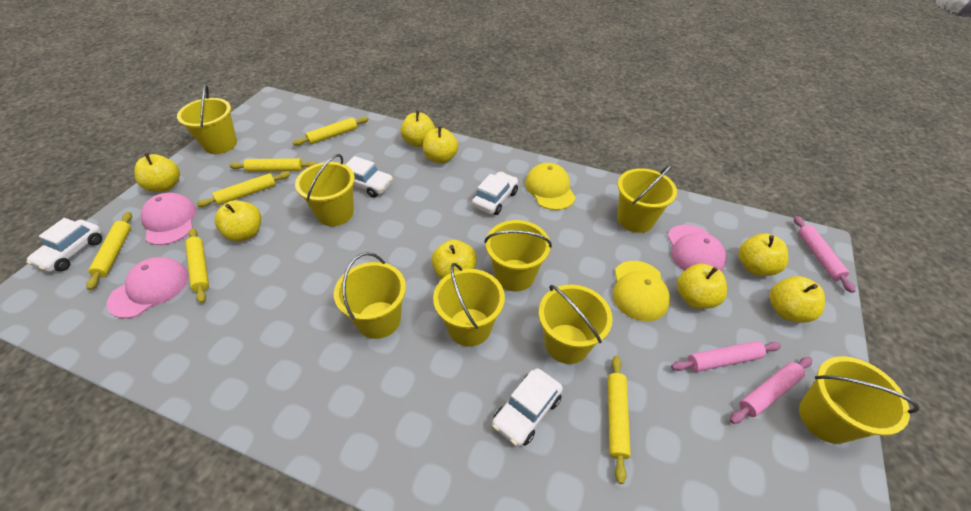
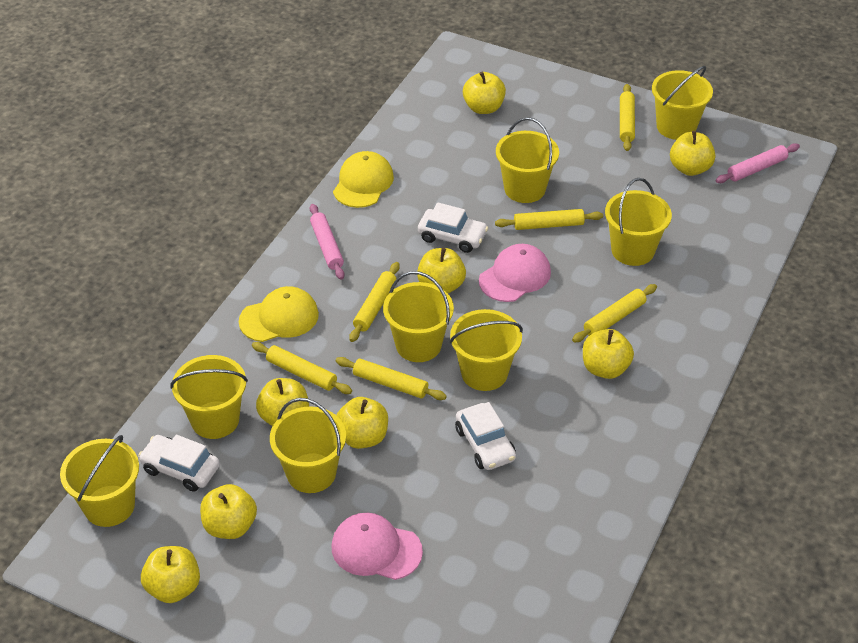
pink cap: 3 -> 2
pink rolling pin: 3 -> 2
white car: 4 -> 3

